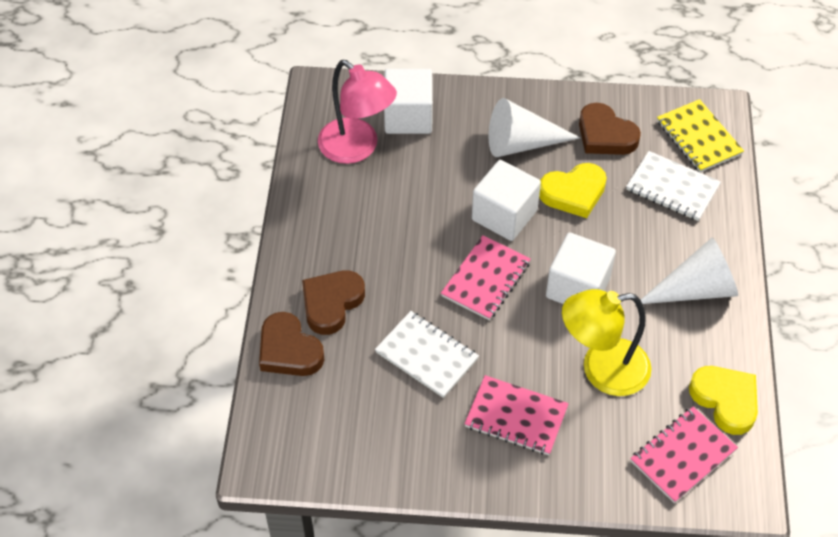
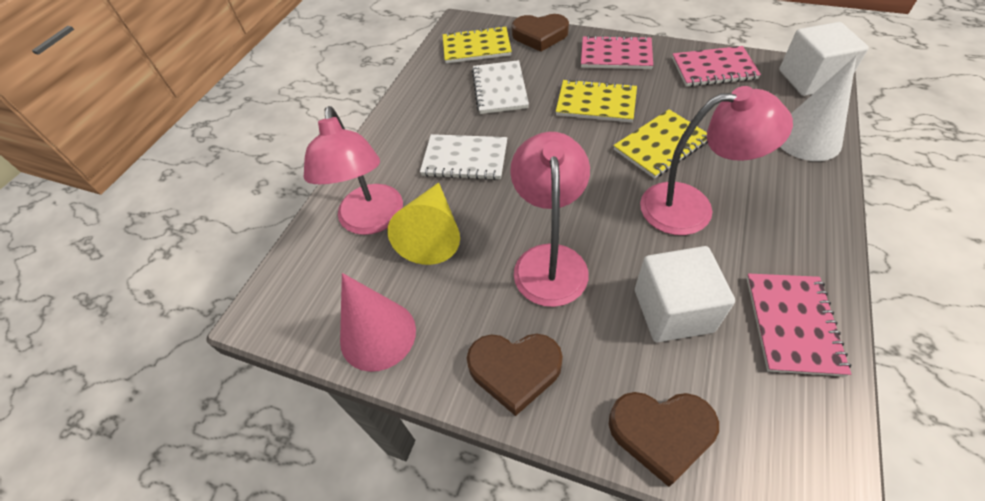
pink cone: 0 -> 1
pink lamp: 1 -> 3
white cone: 2 -> 1
white cube: 3 -> 2
yellow cone: 0 -> 1
yellow heart: 2 -> 0
yellow lamp: 1 -> 0
yellow notebook: 1 -> 3

